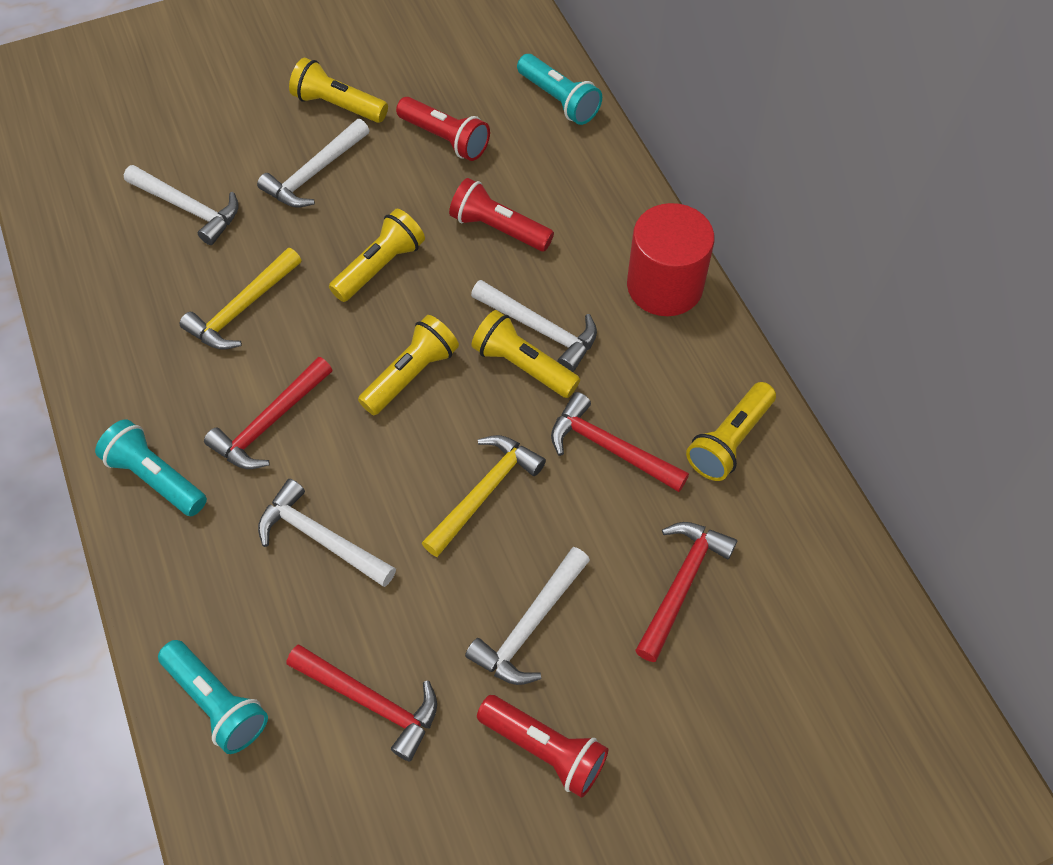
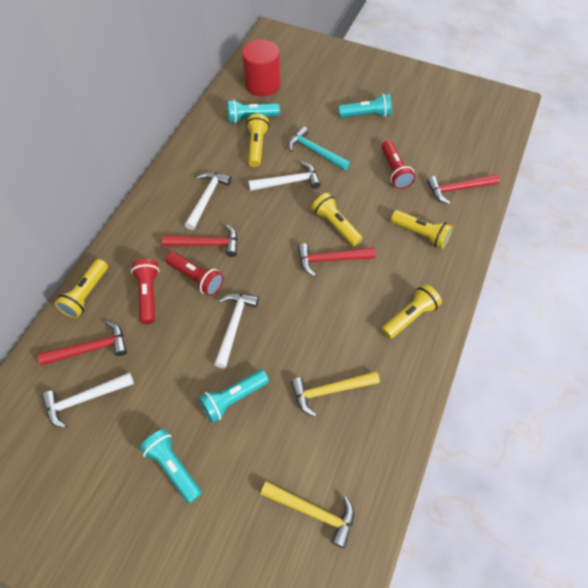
turquoise flashlight: 3 -> 4
turquoise hammer: 0 -> 1
white hammer: 5 -> 4

